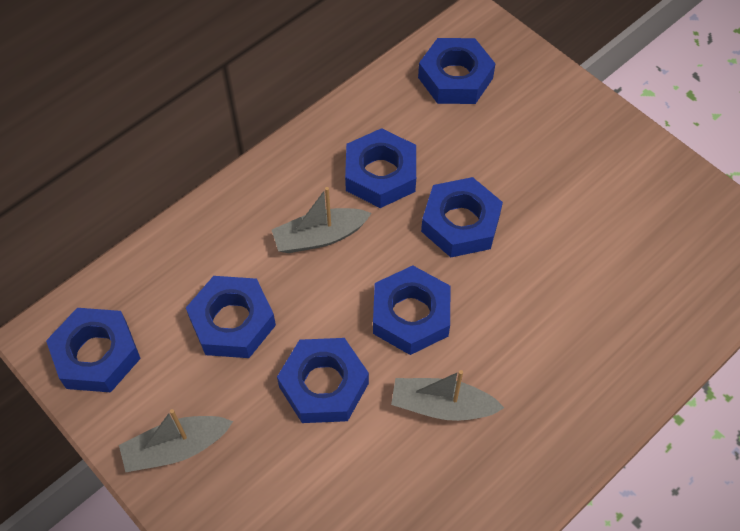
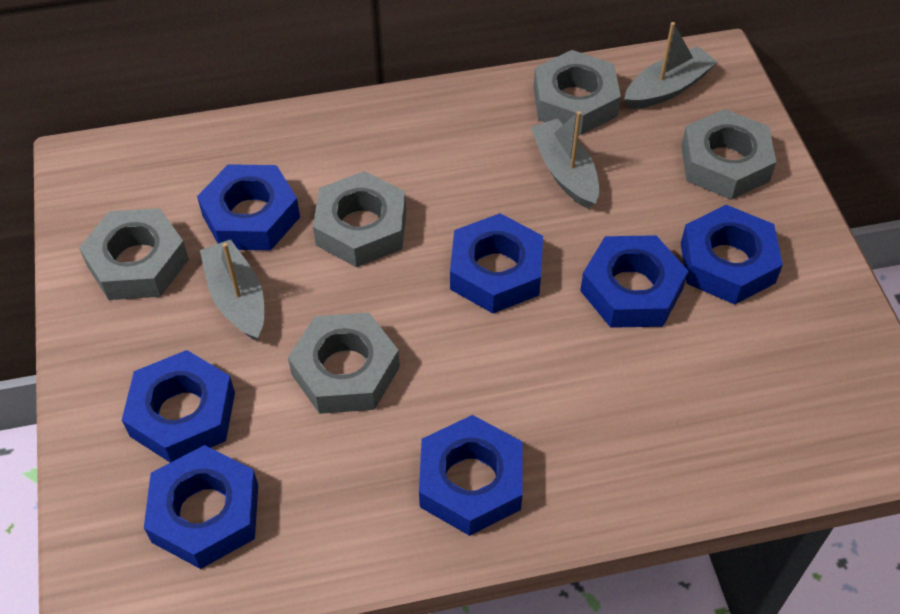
grey nut: 0 -> 5

